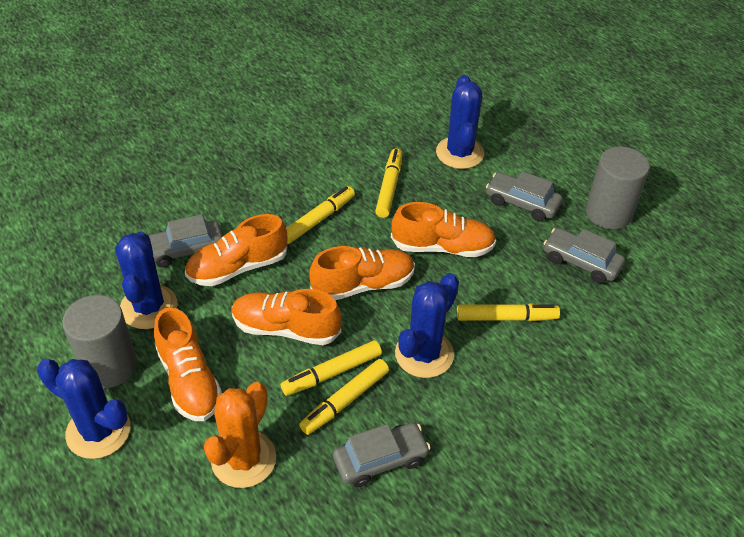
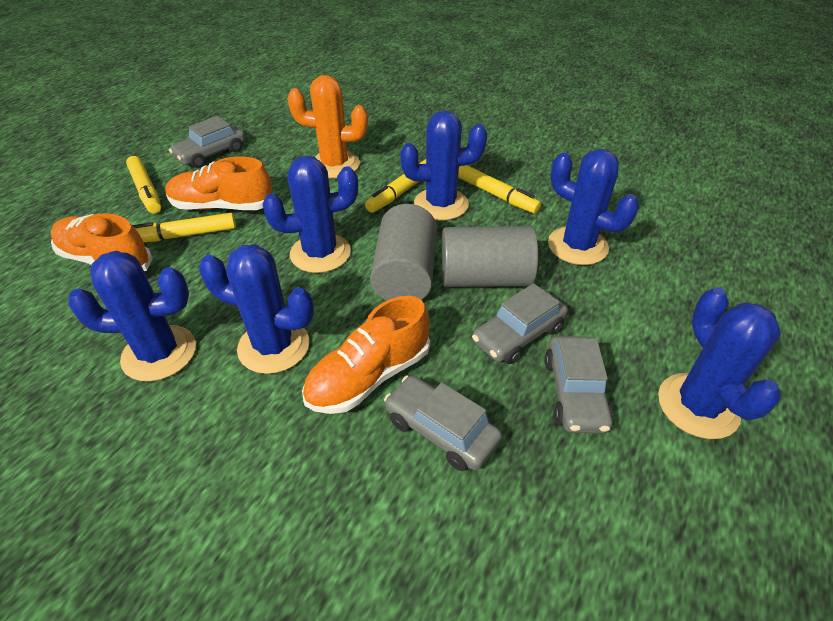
blue cactus: 4 -> 6
orange shoe: 5 -> 3
yellow marker: 5 -> 4

